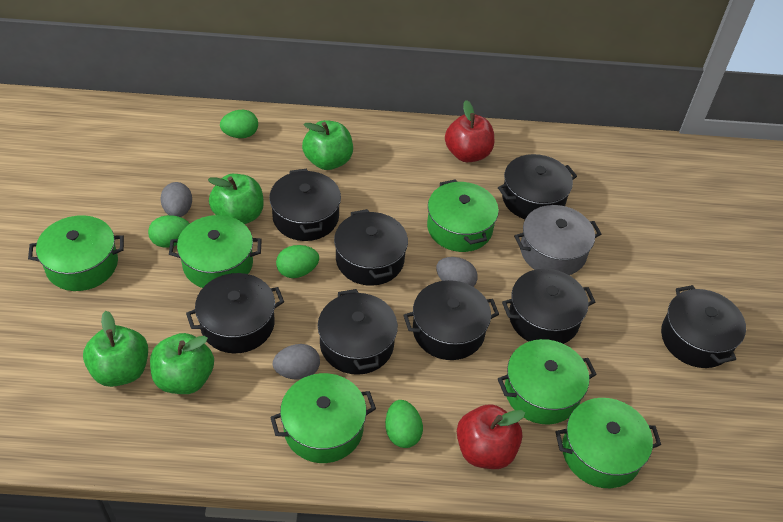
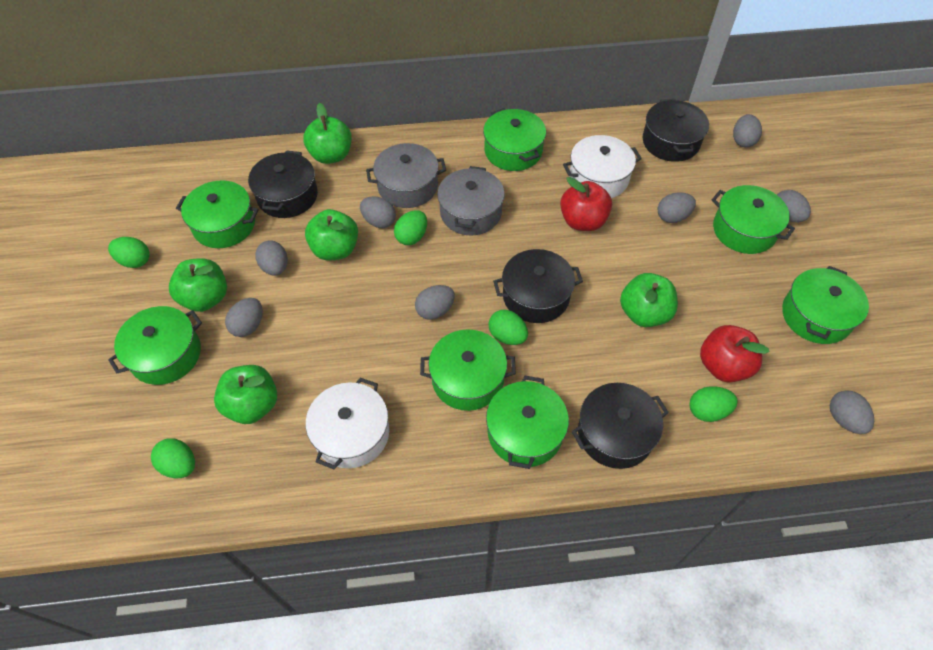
black pot: 8 -> 4
green apple: 4 -> 5
green egg: 4 -> 5
green pot: 6 -> 7
grey egg: 3 -> 8
grey pot: 1 -> 2
white pot: 0 -> 2

